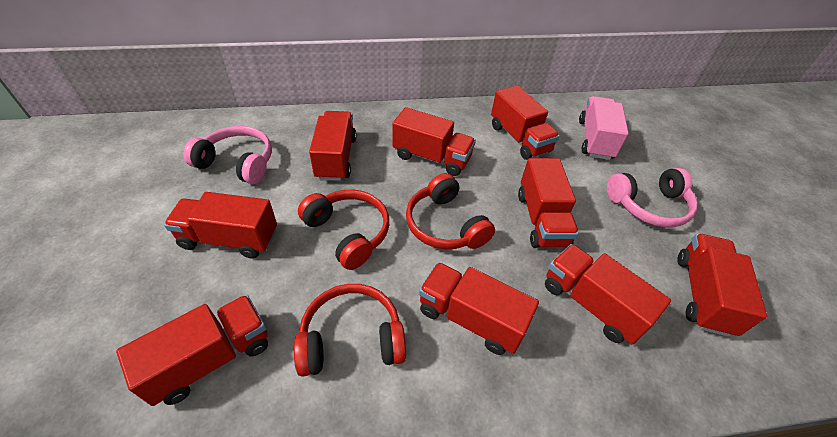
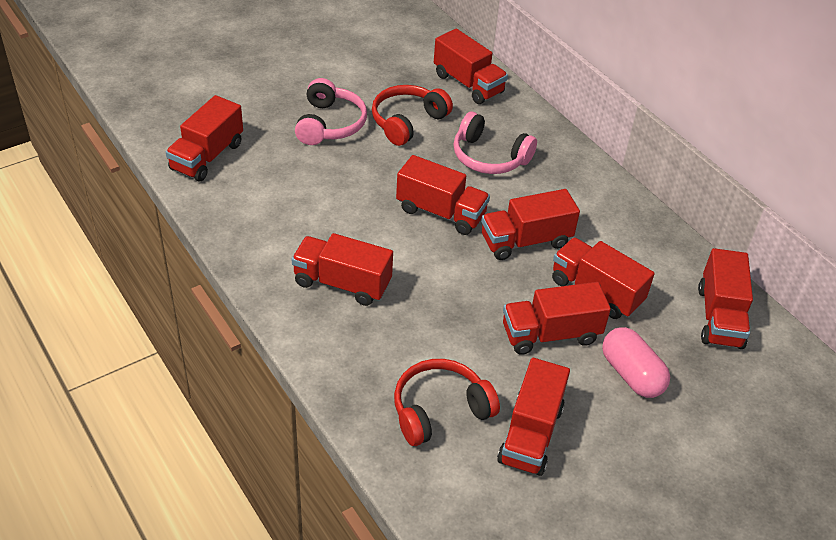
pink capsule: 0 -> 1
pink truck: 1 -> 0
red headphones: 3 -> 2

